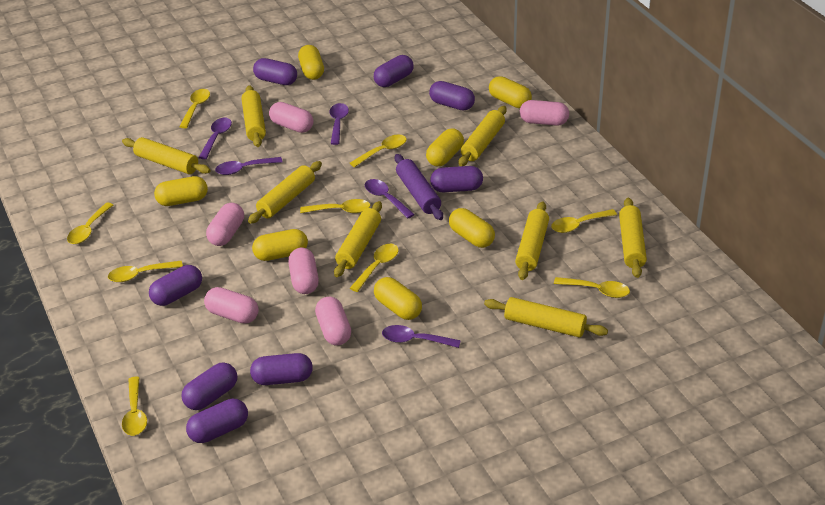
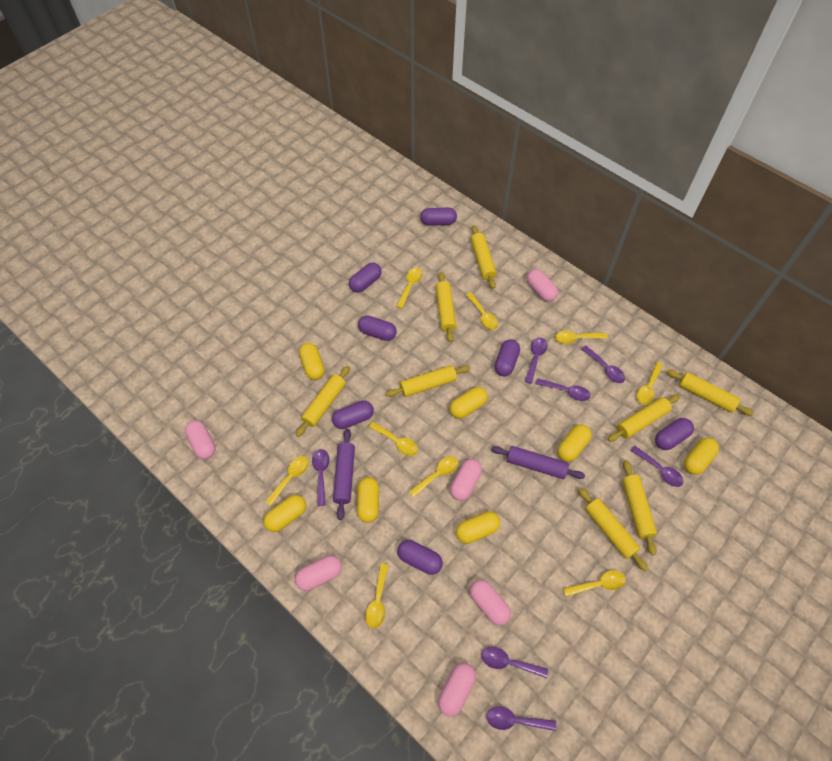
purple capsule: 8 -> 7
purple rolling pin: 1 -> 2
purple spoon: 5 -> 7

